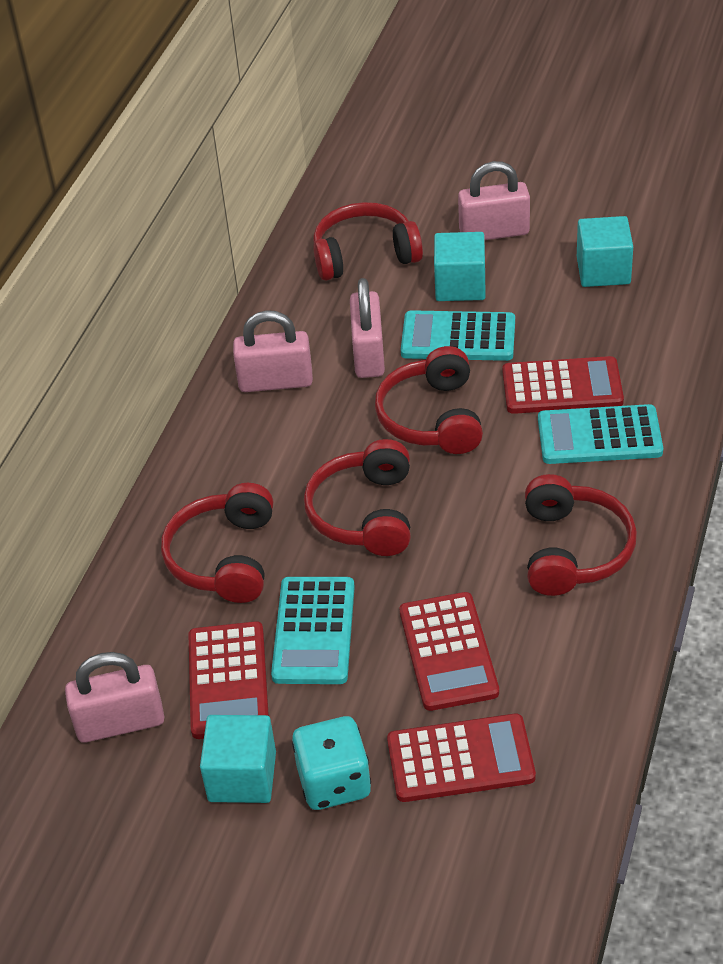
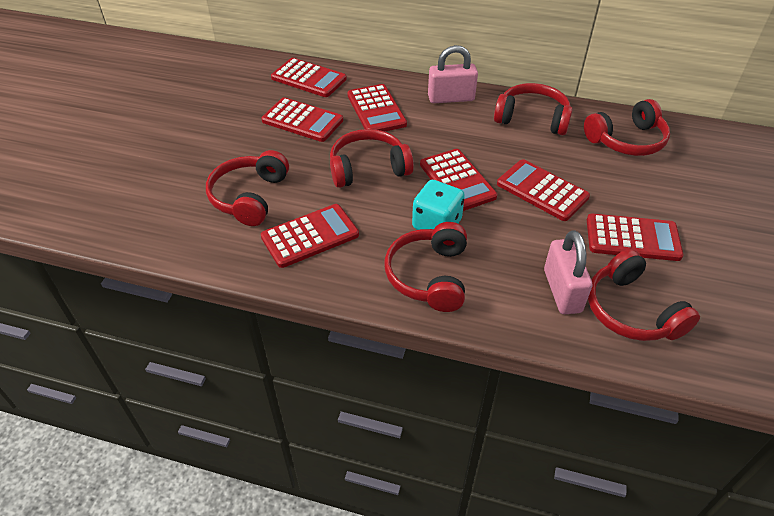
pink padlock: 4 -> 2
red calculator: 4 -> 7
red headphones: 5 -> 6
turquoise calculator: 3 -> 0
turquoise cube: 3 -> 0

